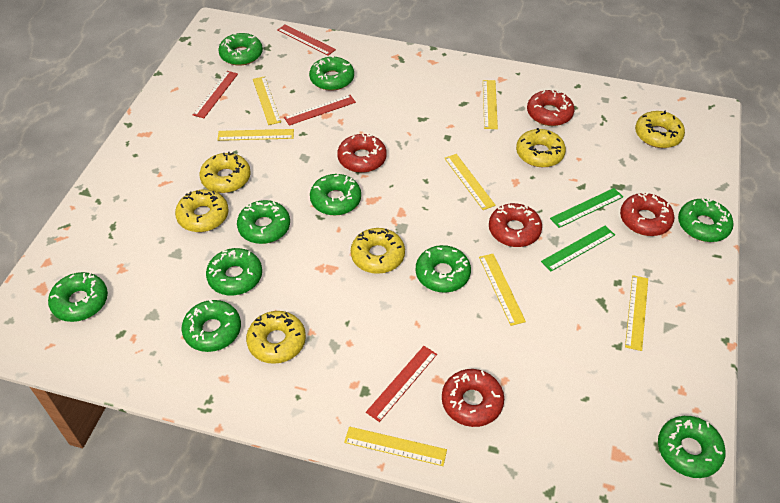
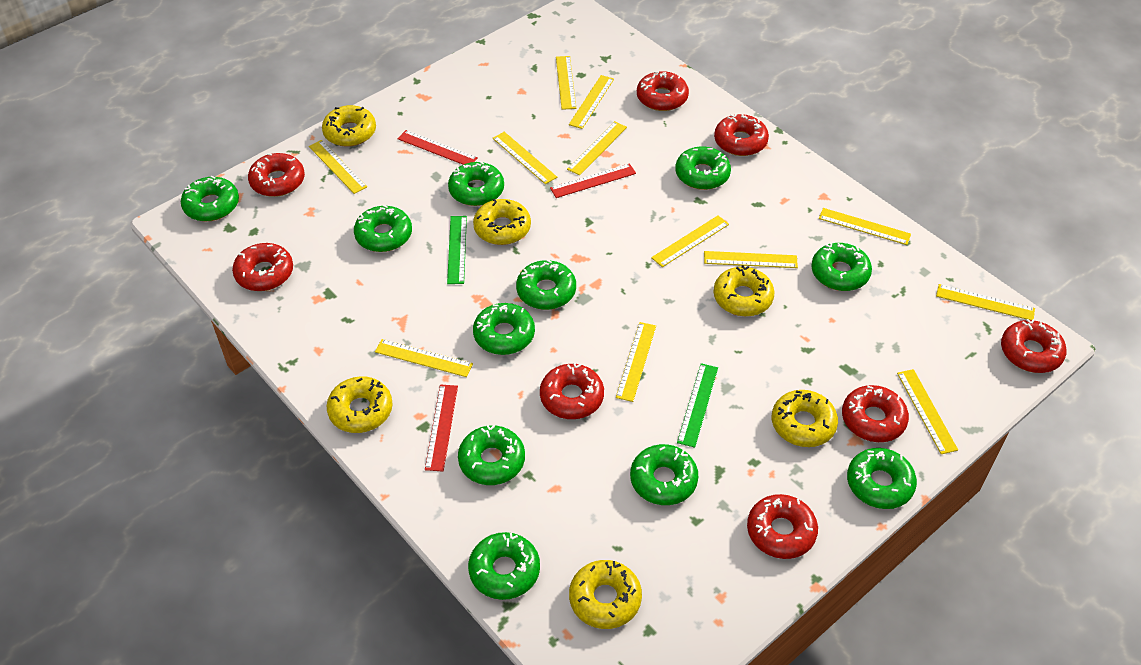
green donut: 10 -> 11
red donut: 5 -> 8
red ruler: 4 -> 3
yellow ruler: 7 -> 12

